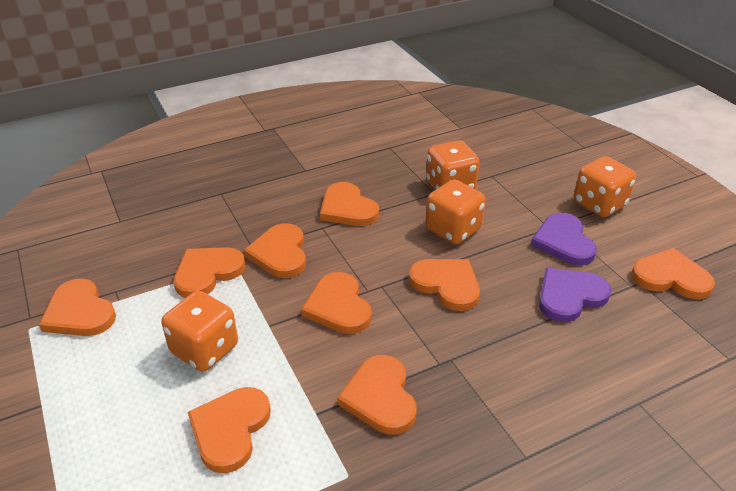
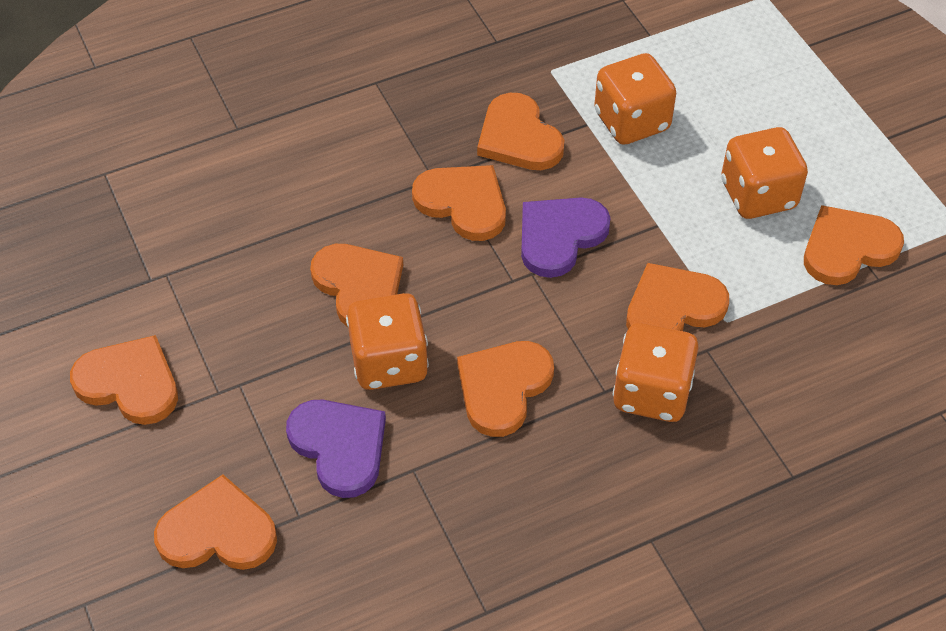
orange heart: 9 -> 8

